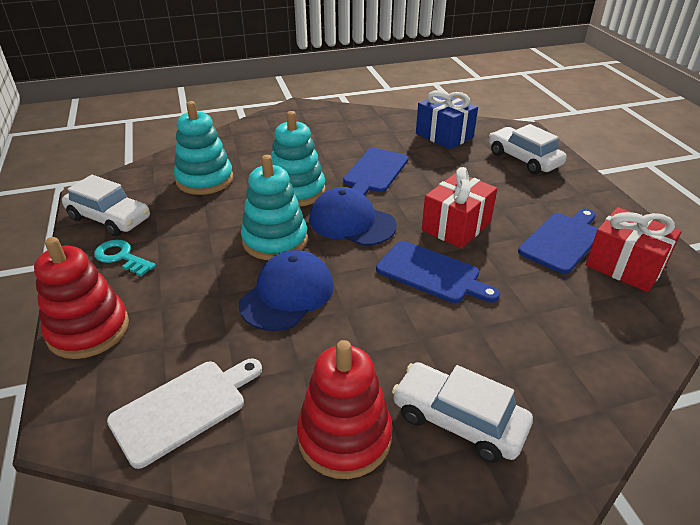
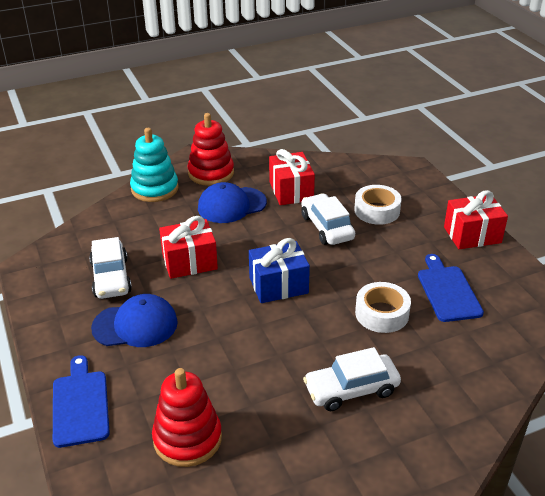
blue cutting board: 3 -> 2
red gift: 2 -> 3
turquoise key: 1 -> 0
turquoise stacking toy: 3 -> 1
white cutting board: 1 -> 0
white tape: 0 -> 2

